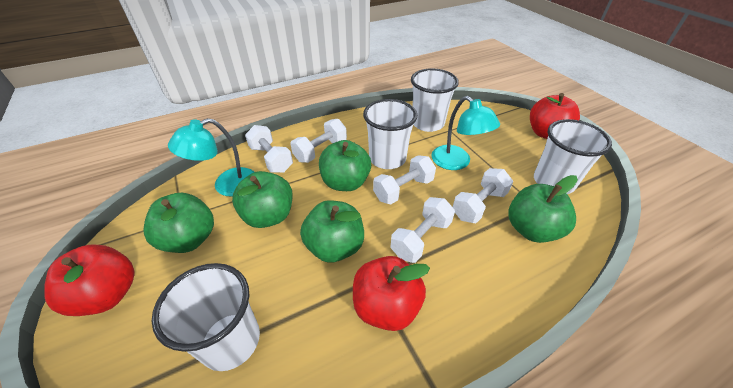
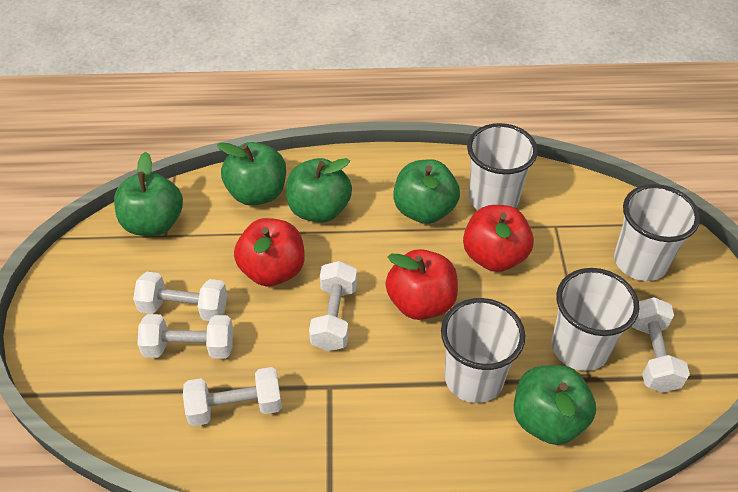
turquoise lamp: 2 -> 0

